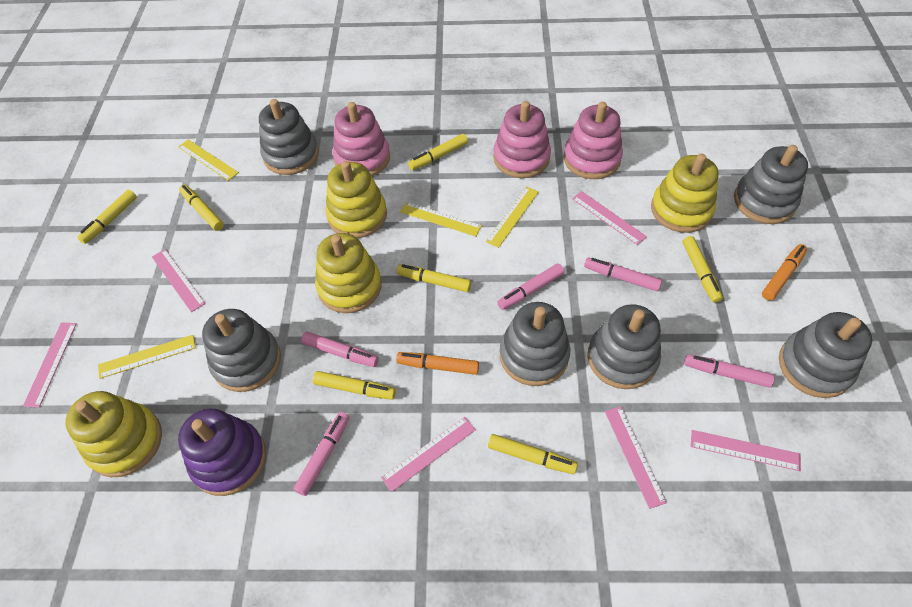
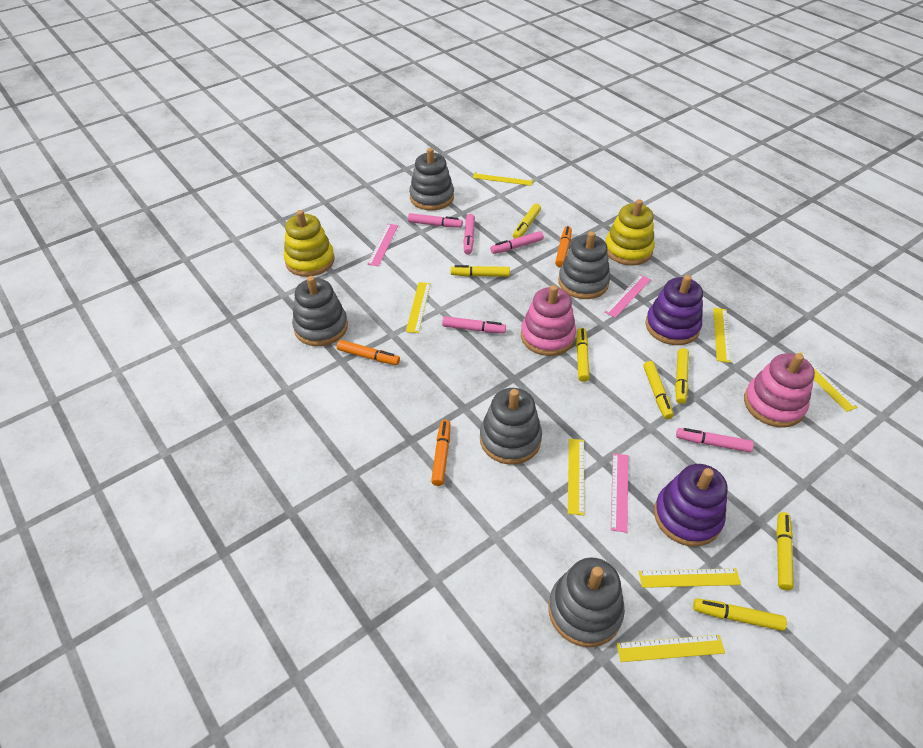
grey stacking toy: 6 -> 5
orange marker: 2 -> 3
pink ruler: 6 -> 3
pink stacking toy: 3 -> 2
purple stacking toy: 1 -> 2
yellow ruler: 4 -> 7
yellow stacking toy: 4 -> 2

